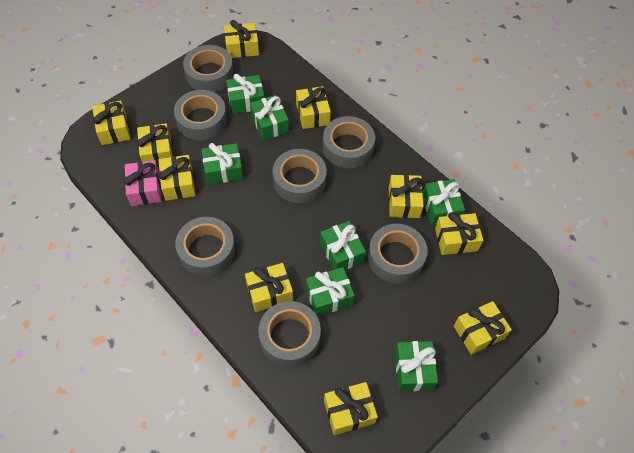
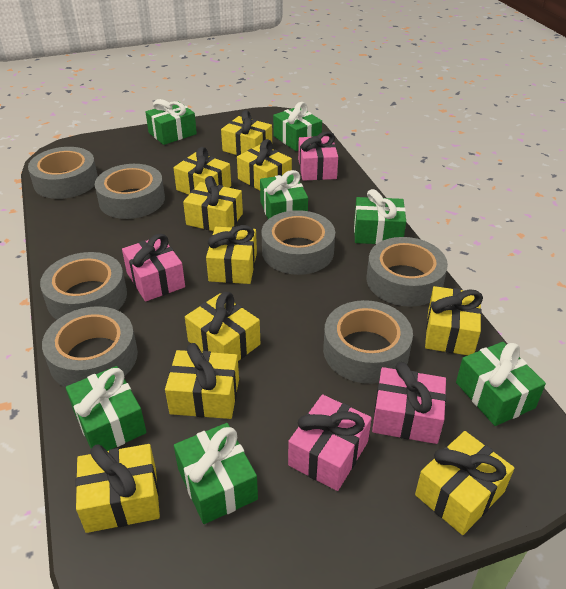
pink gift: 1 -> 4

